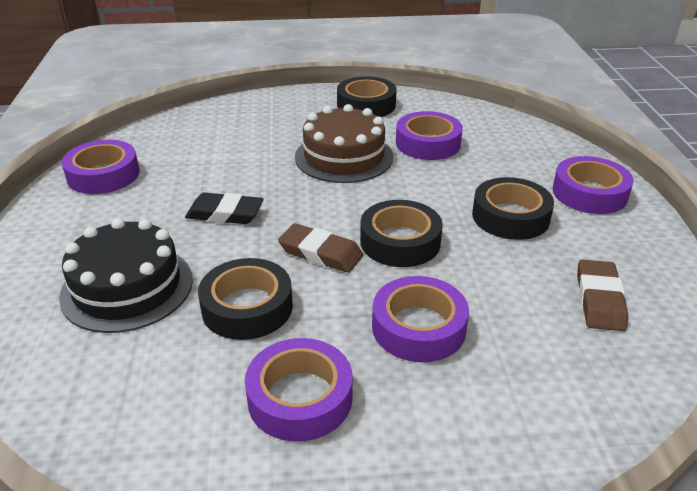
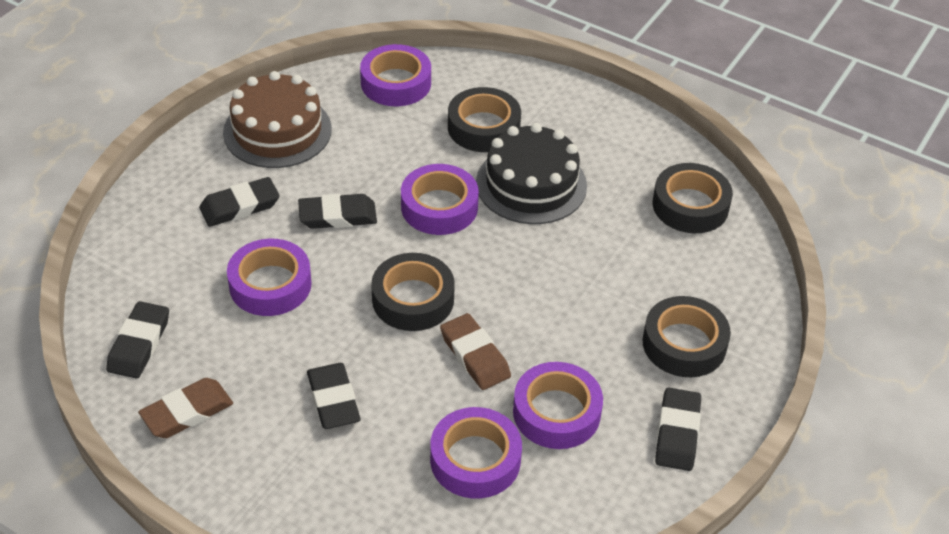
black eraser: 1 -> 5

